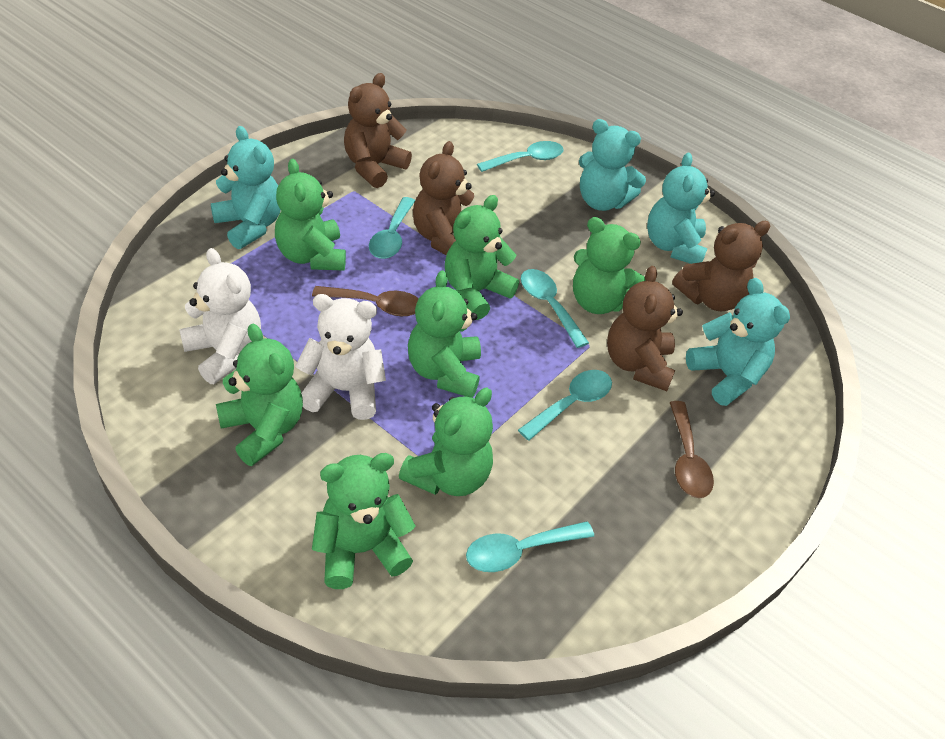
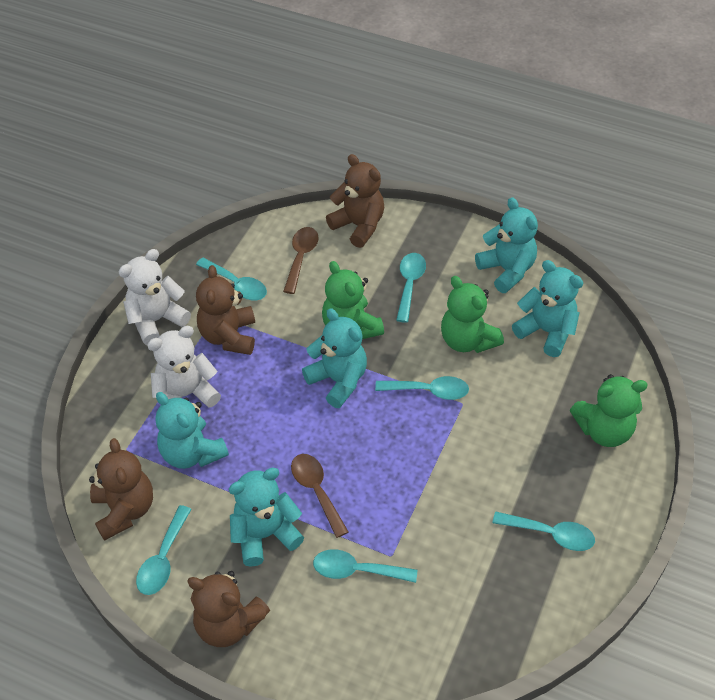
green teddy bear: 7 -> 3
turquoise spoon: 5 -> 6
turquoise teddy bear: 4 -> 5

